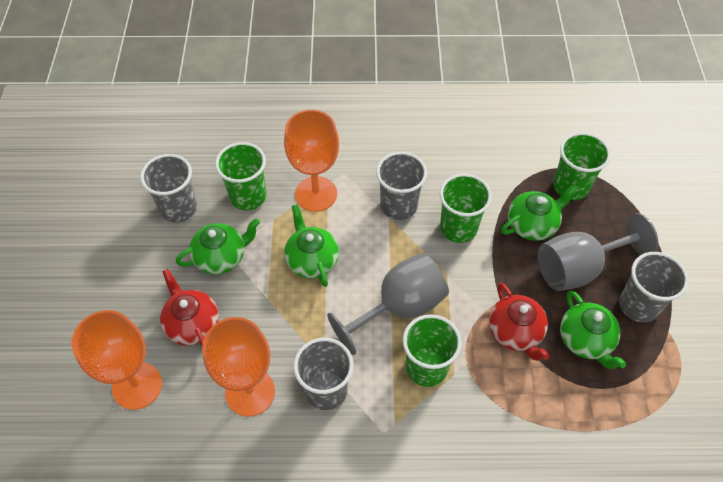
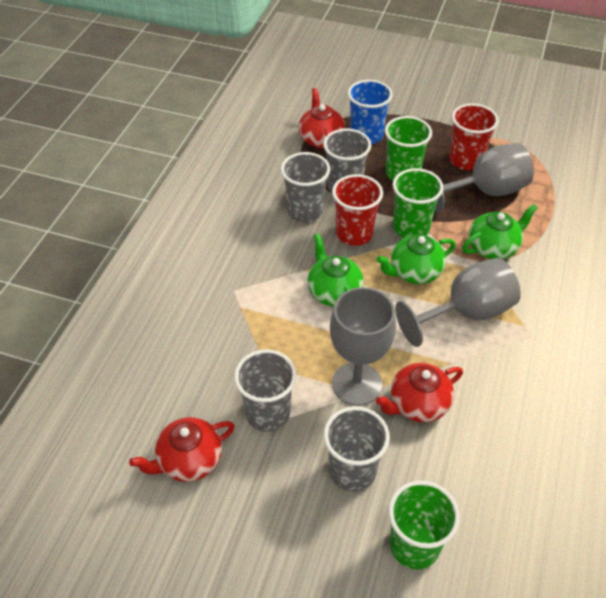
blue cup: 0 -> 1
green cup: 4 -> 3
green teapot: 4 -> 3
grey goblet: 2 -> 3
orange goblet: 3 -> 0
red cup: 0 -> 2
red teapot: 2 -> 3

